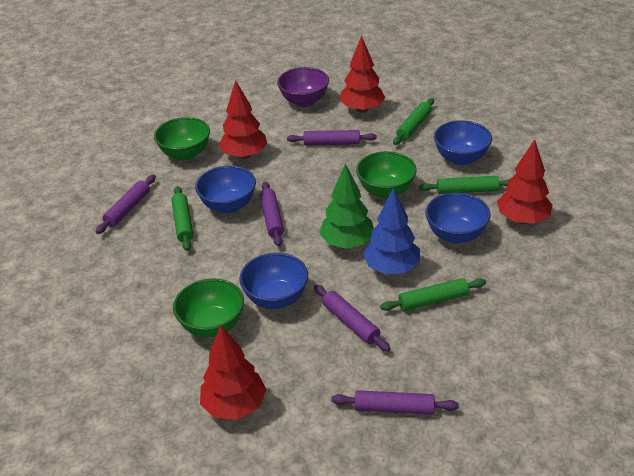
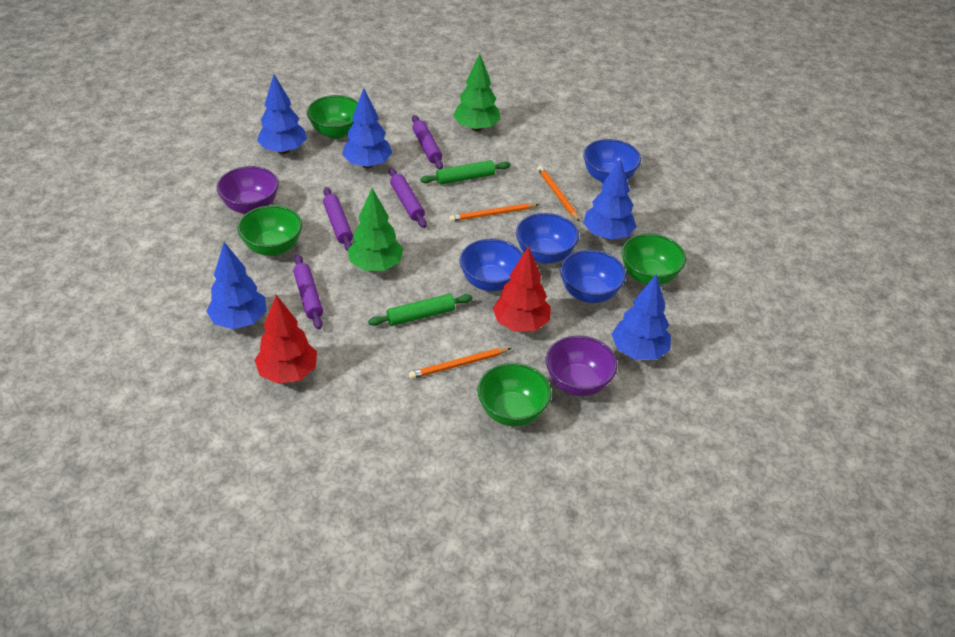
blue tree: 1 -> 5
green bowl: 3 -> 4
green rolling pin: 4 -> 2
green tree: 1 -> 2
orange pencil: 0 -> 3
purple bowl: 1 -> 2
purple rolling pin: 5 -> 4
red tree: 4 -> 2

